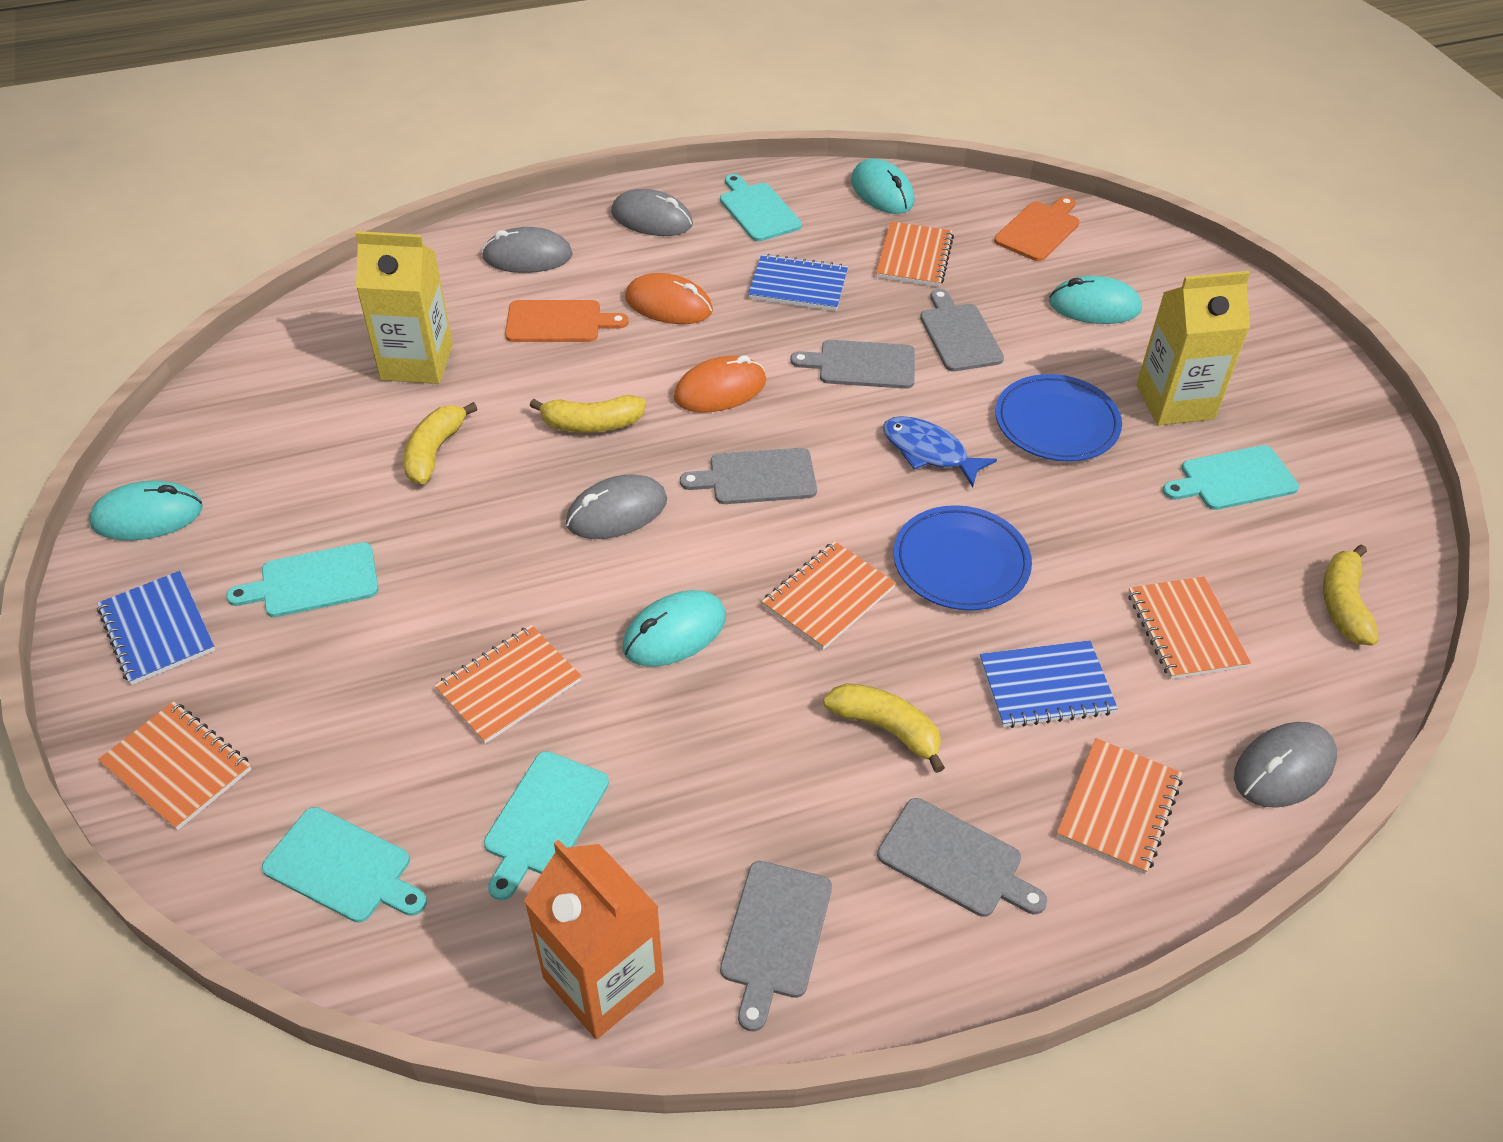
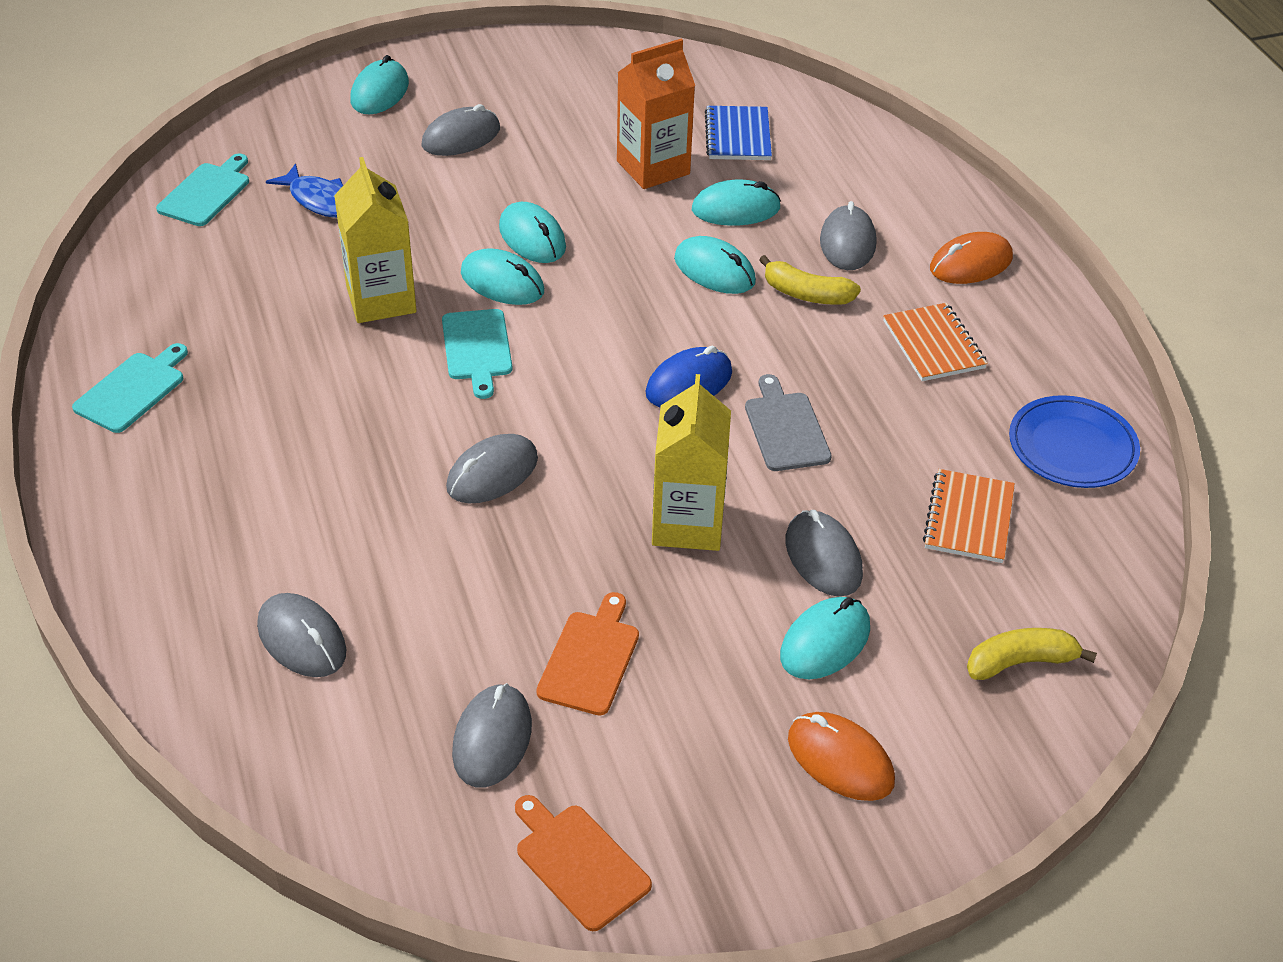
blue mouse: 0 -> 1
blue notebook: 3 -> 1
blue plate: 2 -> 1
grey cutting board: 5 -> 1
grey mouse: 4 -> 6
orange notebook: 6 -> 2
turquoise cutting board: 5 -> 3
turquoise mouse: 4 -> 6
yellow banana: 4 -> 2

